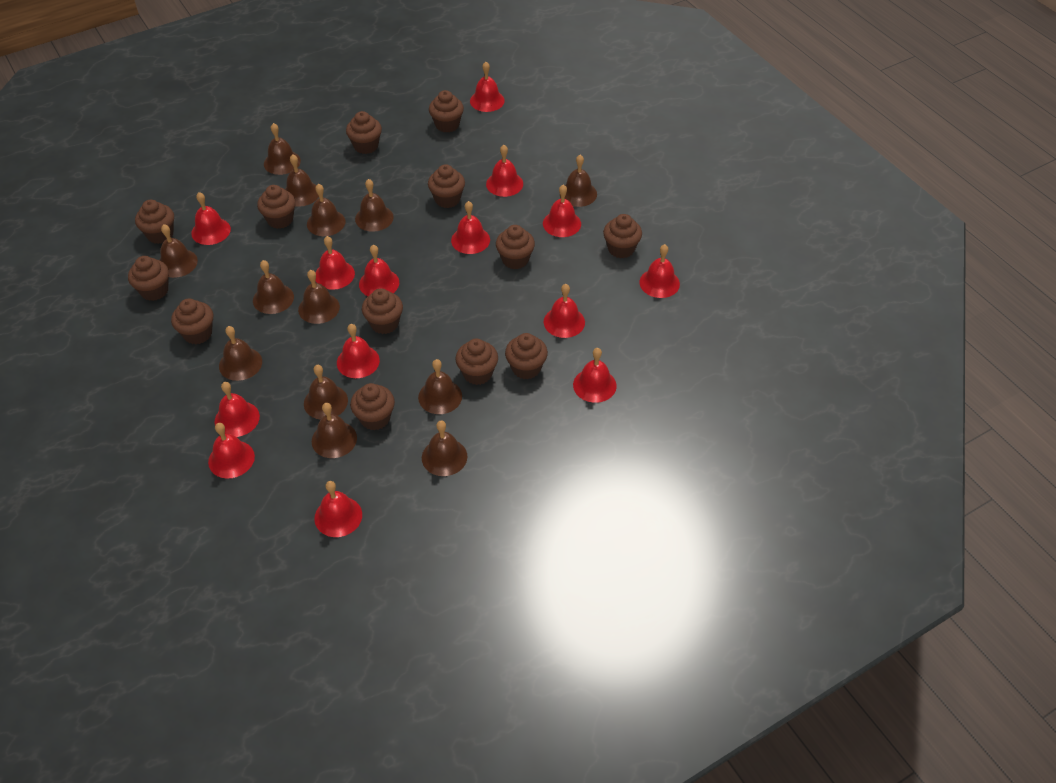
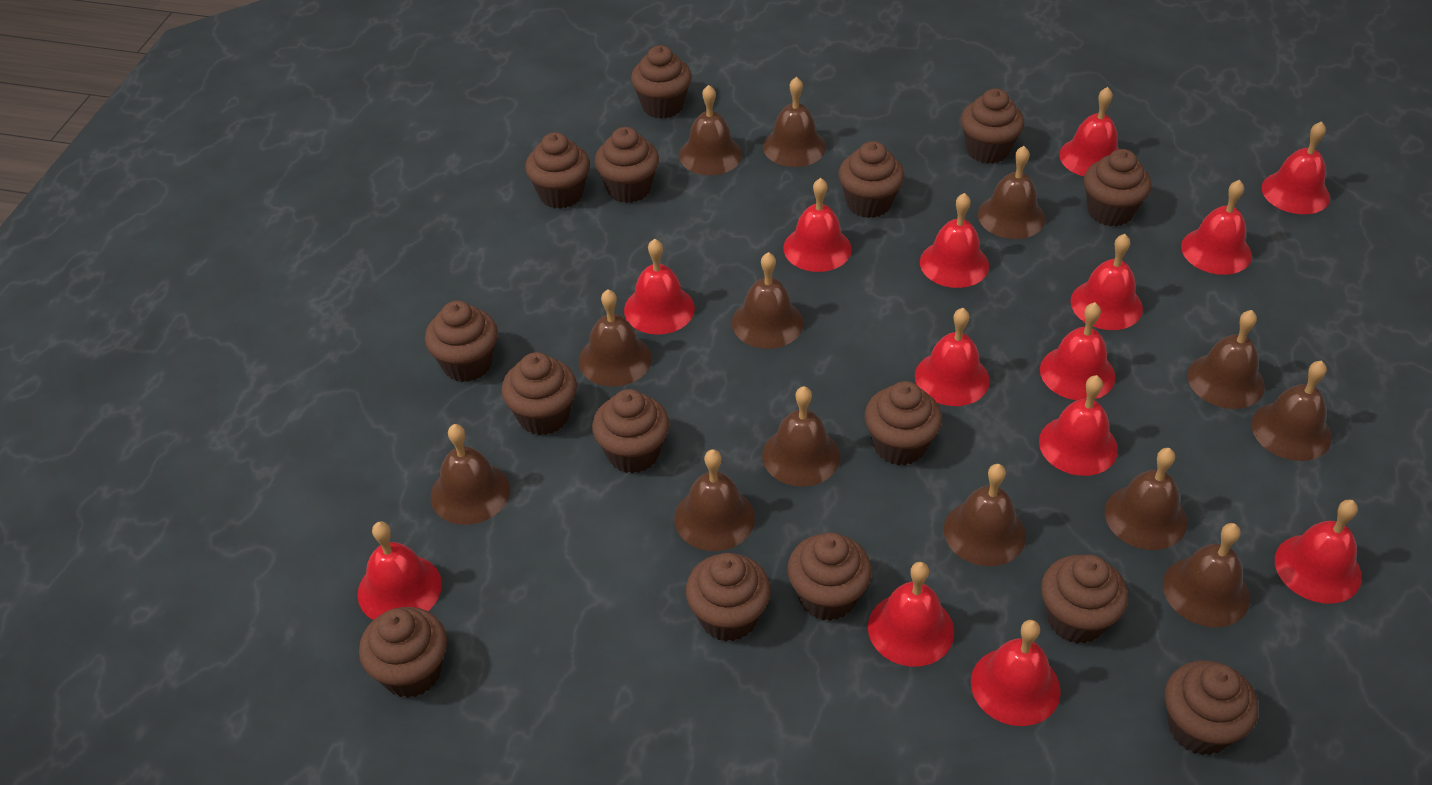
brown cupcake: 13 -> 15

